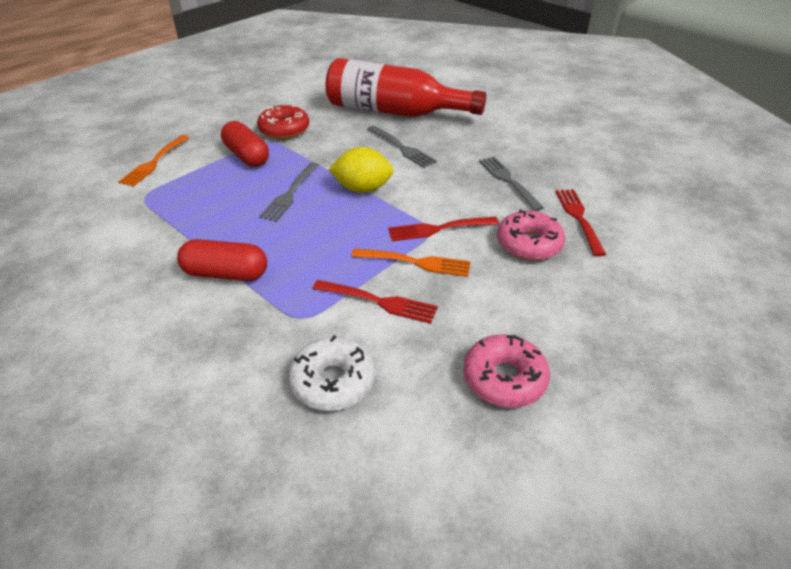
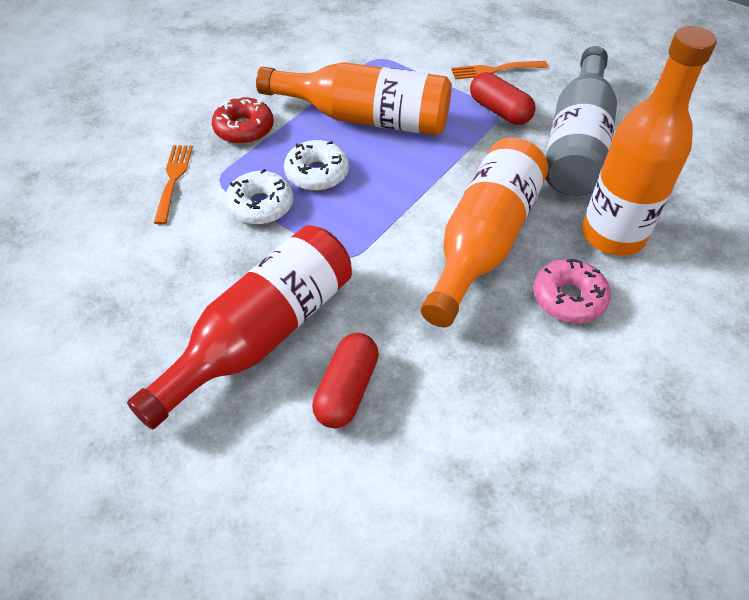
grey bottle: 0 -> 1
grey fork: 3 -> 0
orange bottle: 0 -> 3
pink donut: 2 -> 1
red fork: 3 -> 0
white donut: 1 -> 2
yellow lemon: 1 -> 0

